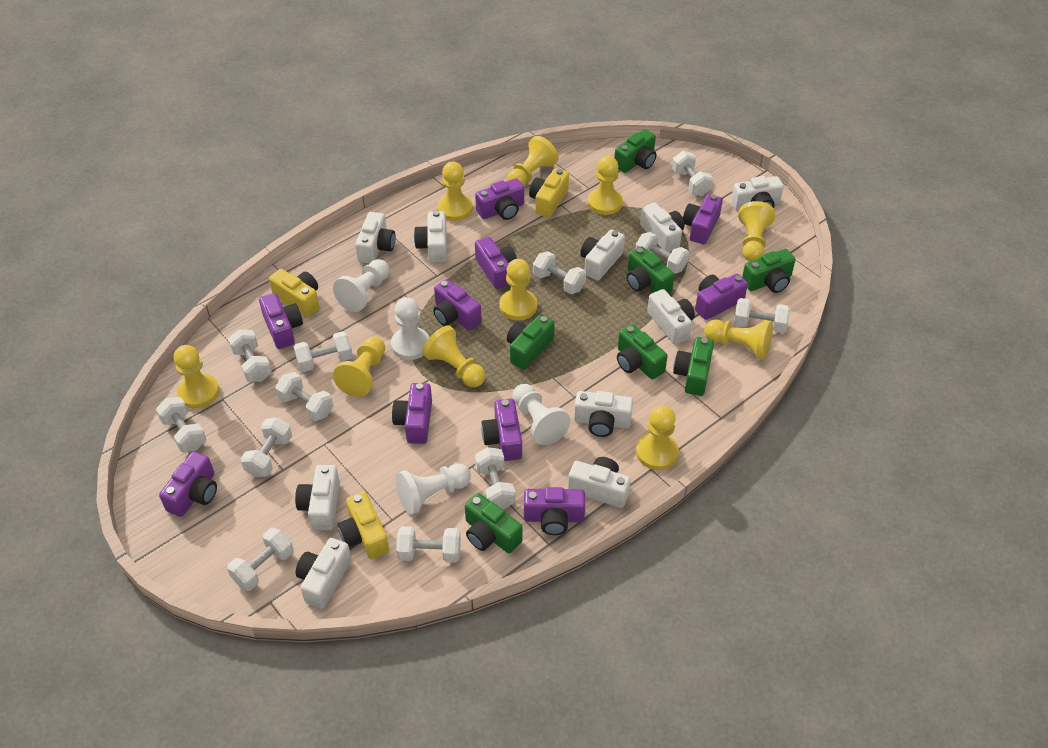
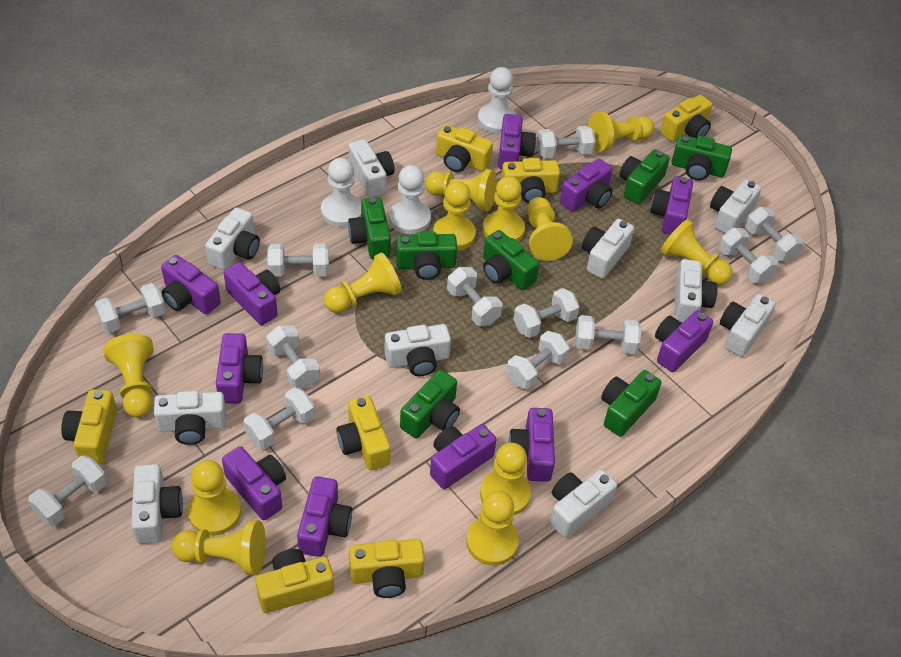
purple camera: 10 -> 11
white pawn: 4 -> 3
yellow camera: 3 -> 7
yellow pawn: 10 -> 12

